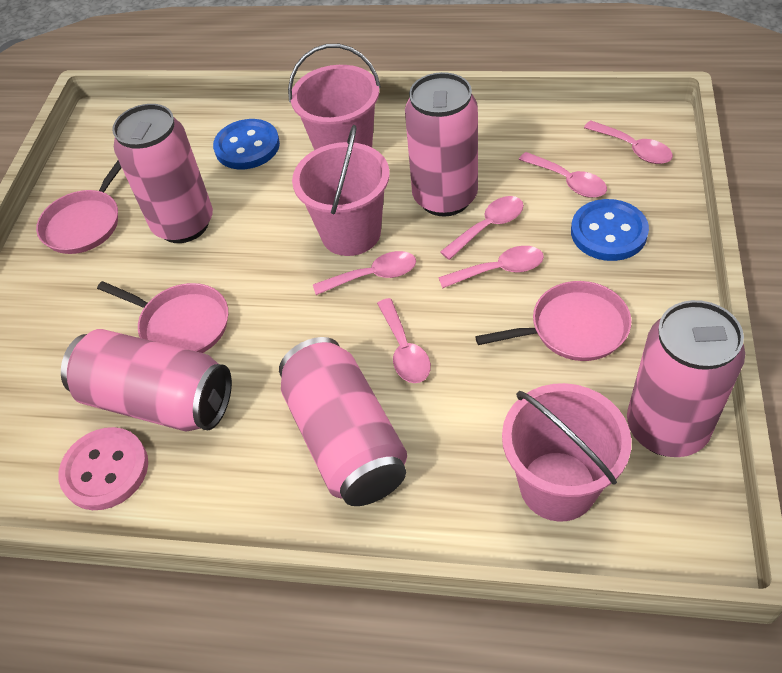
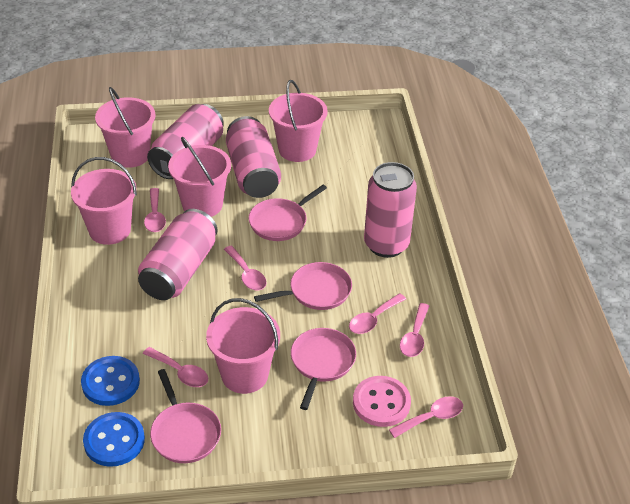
pink bucket: 3 -> 5
pink can: 5 -> 4
pink pan: 3 -> 4

